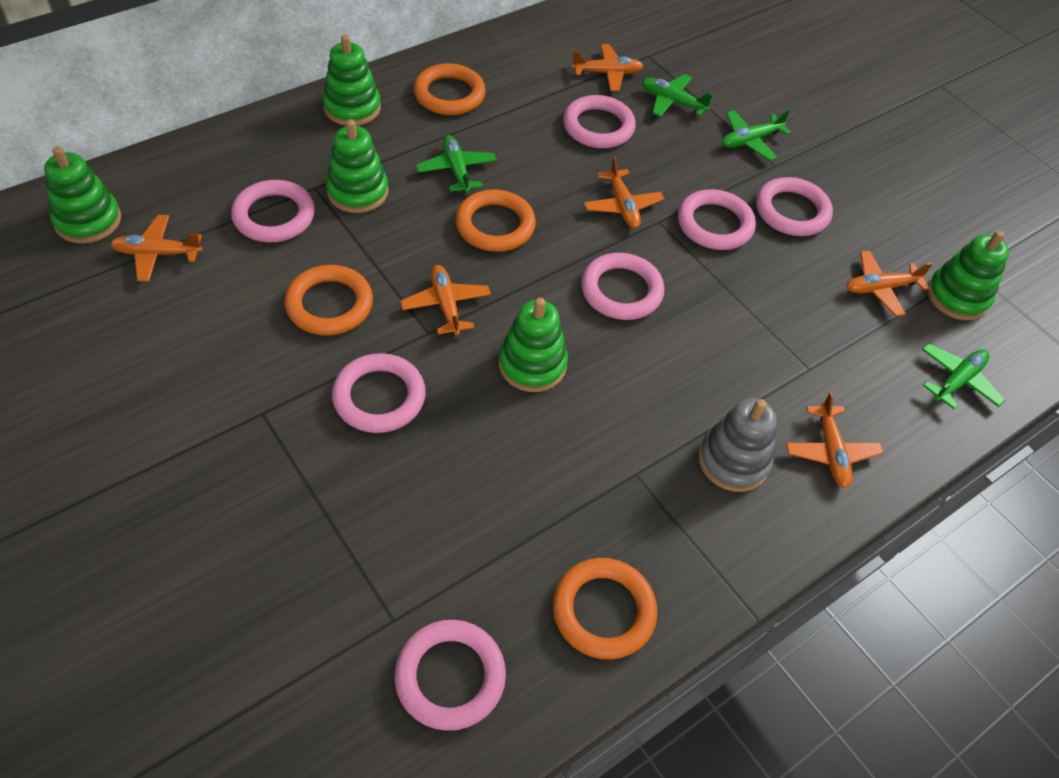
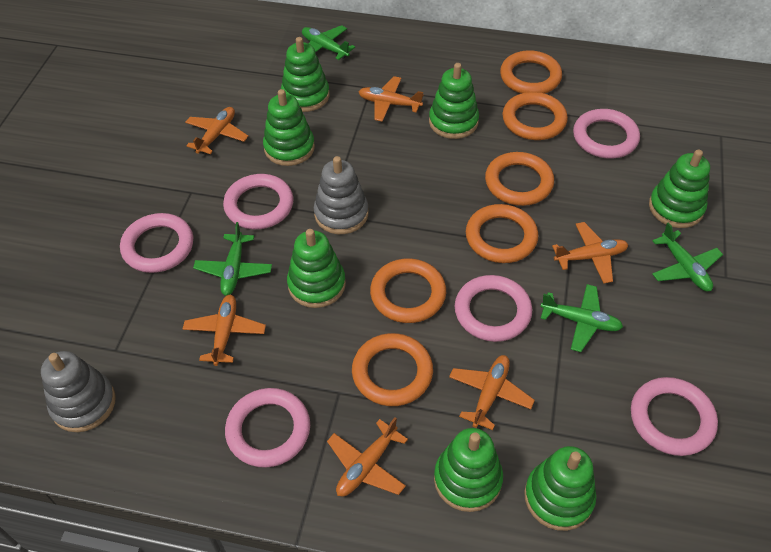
green stacking toy: 5 -> 7
grey stacking toy: 1 -> 2
orange ring: 4 -> 6
pink ring: 7 -> 6

